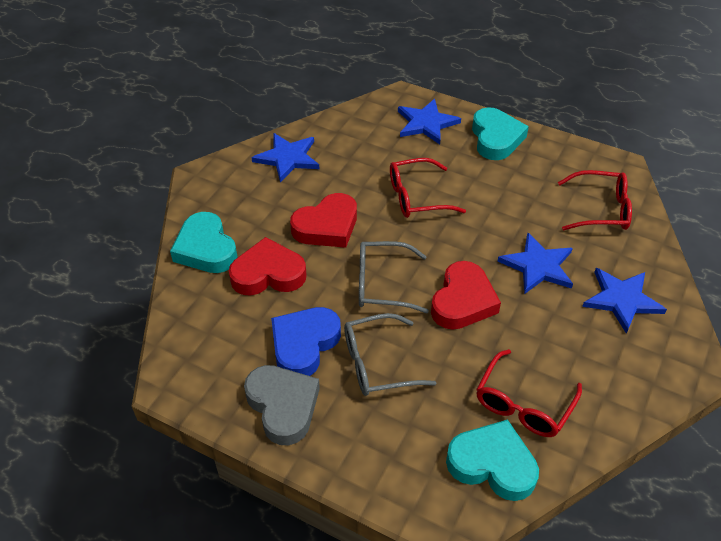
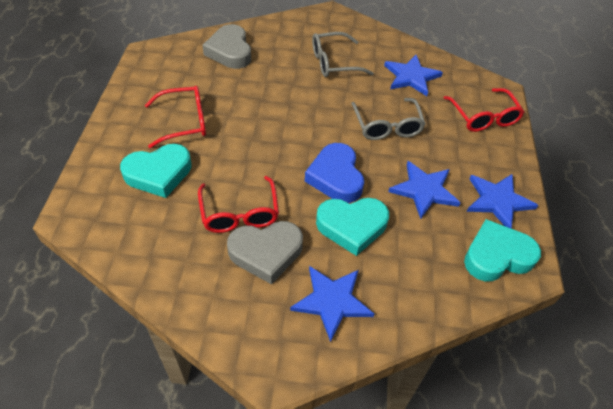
grey heart: 1 -> 2
red heart: 3 -> 0

